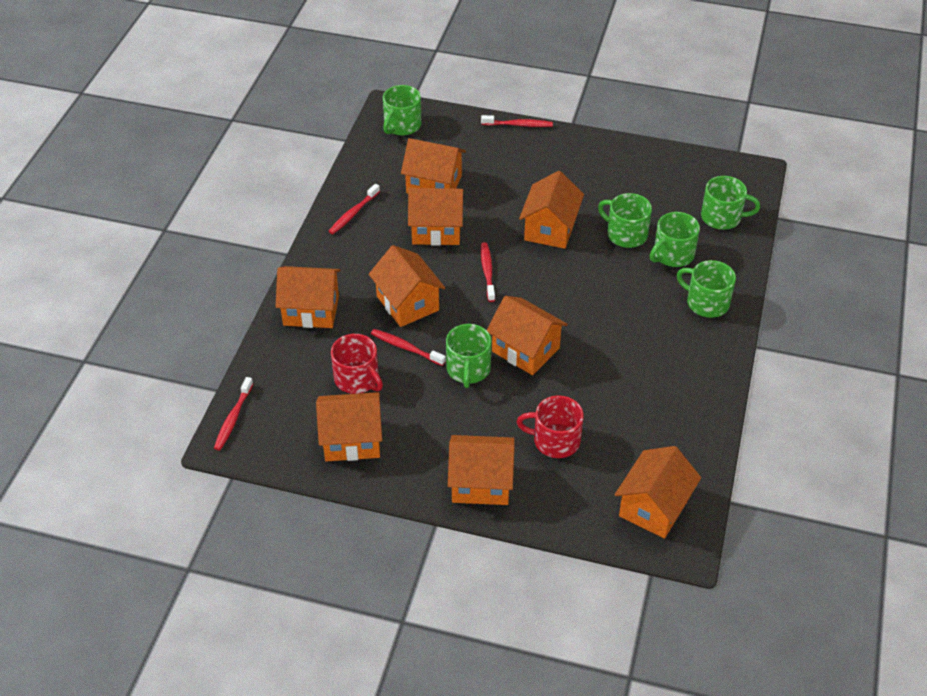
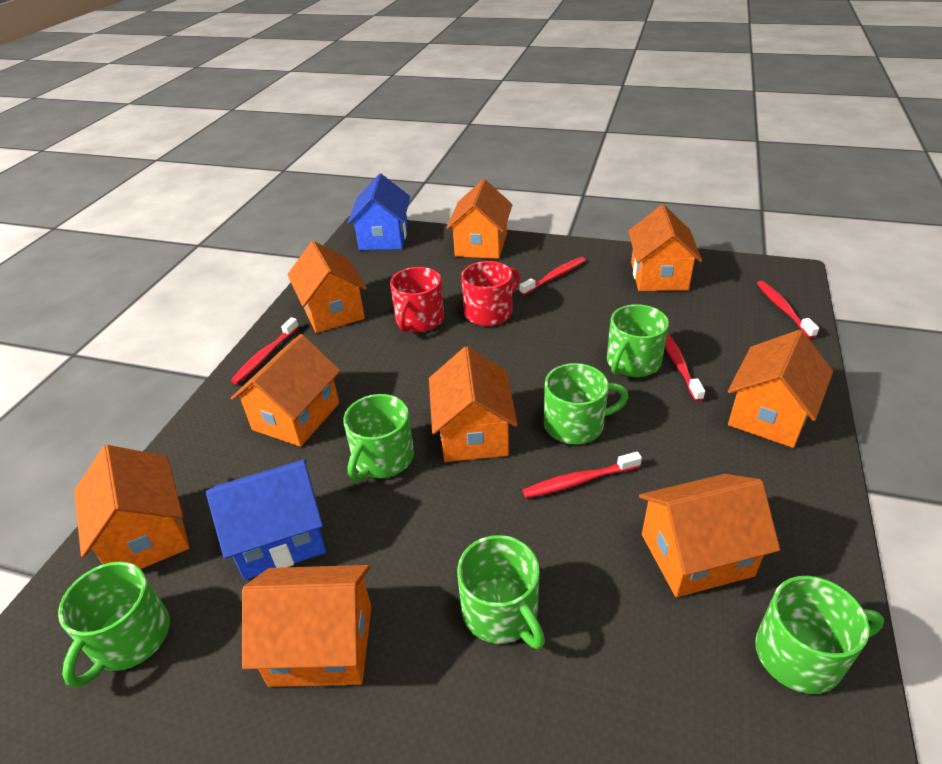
blue house: 0 -> 2

